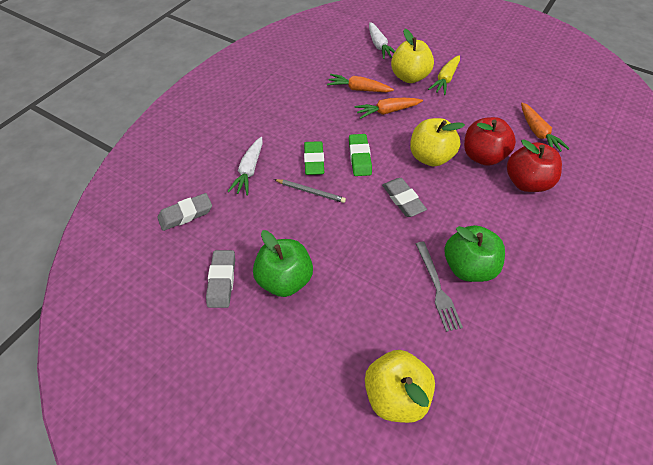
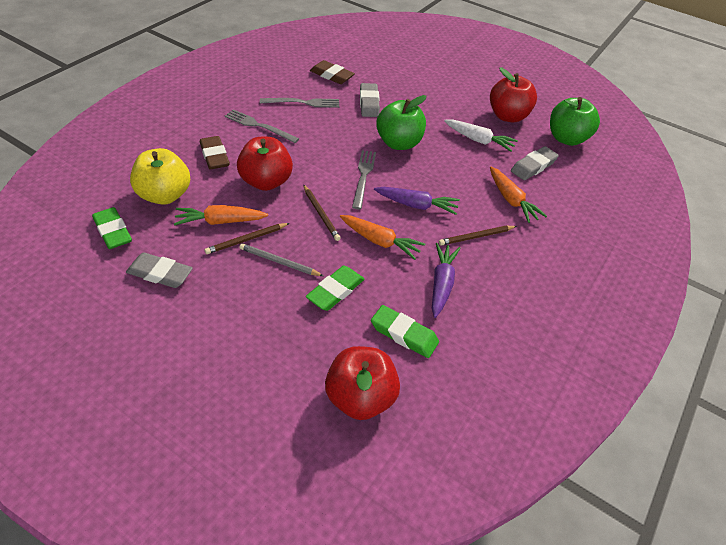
brown eraser: 0 -> 2
brown pencil: 0 -> 3
green eraser: 2 -> 3
grey fork: 1 -> 3
purple carrot: 0 -> 2
red apple: 2 -> 3
white carrot: 2 -> 1
yellow apple: 3 -> 1
yellow carrot: 1 -> 0

